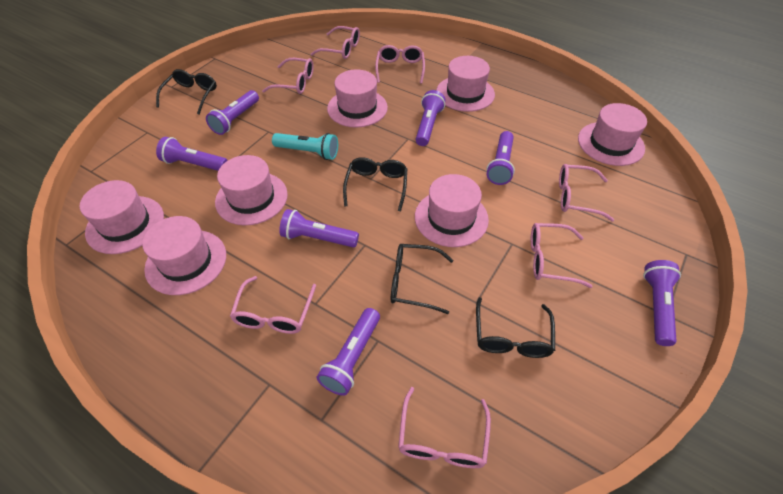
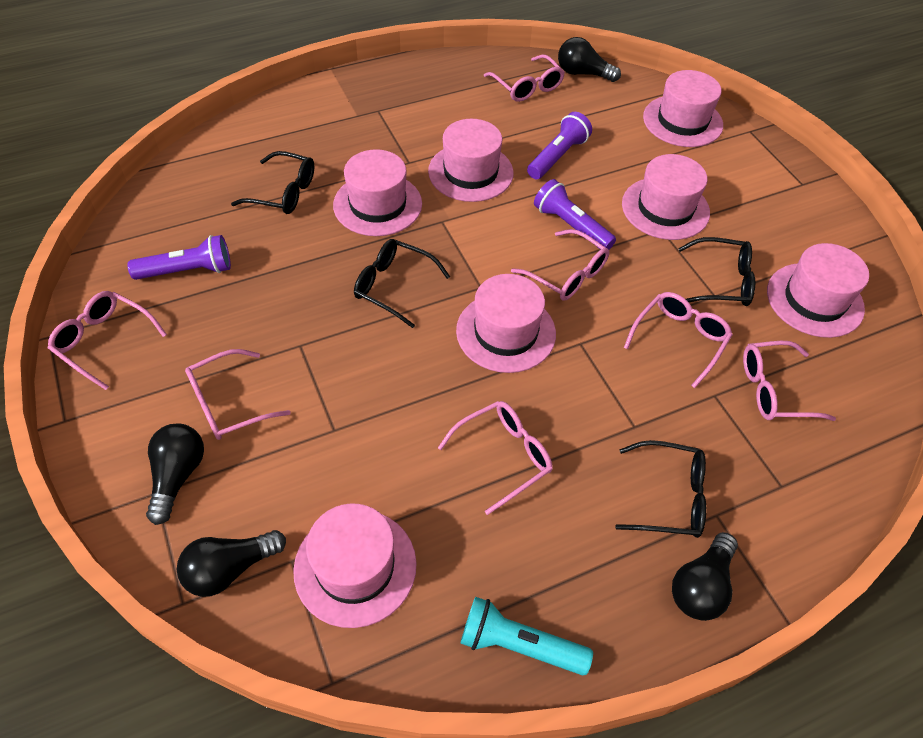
black light bulb: 0 -> 4
purple flashlight: 7 -> 3

